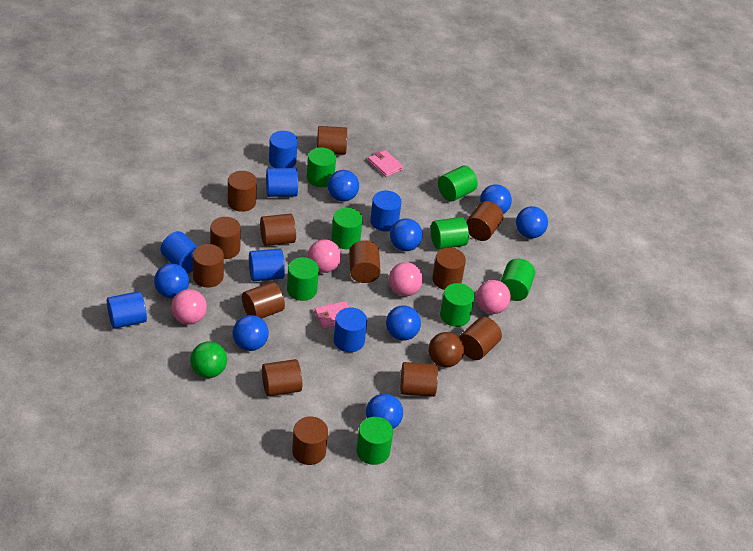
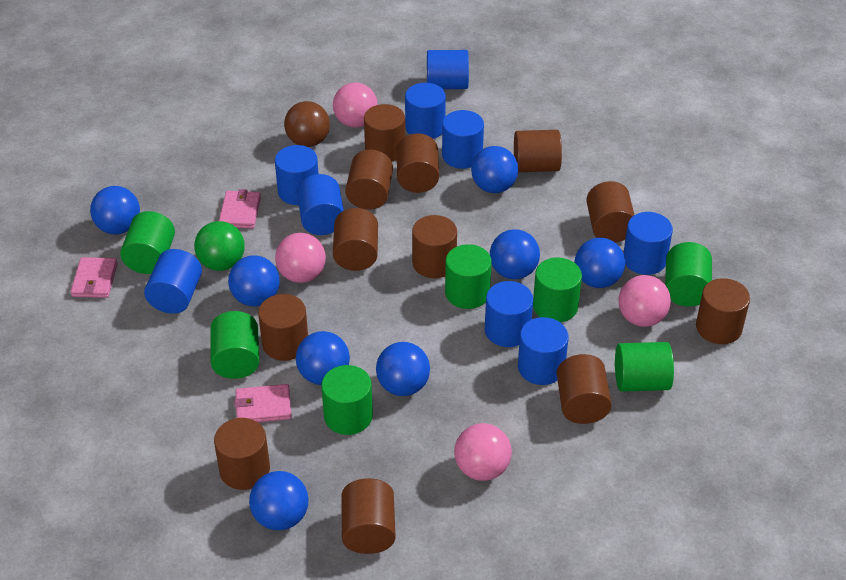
blue cylinder: 7 -> 9
brown cylinder: 13 -> 12
green cylinder: 8 -> 7
pink wallet: 2 -> 3

